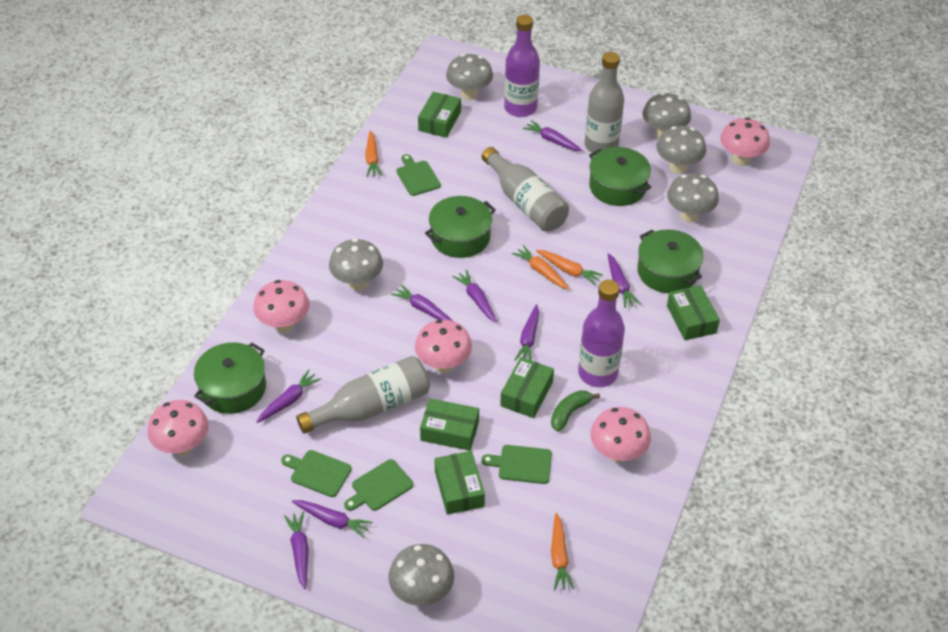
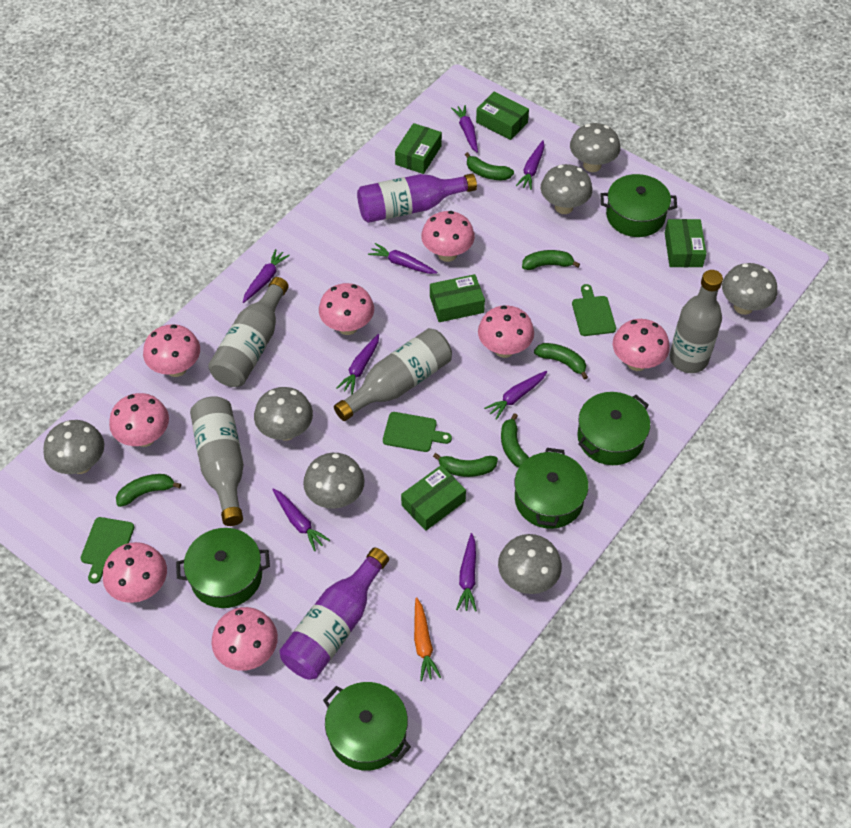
green banana: 1 -> 6
green cutting board: 4 -> 3
green pot: 4 -> 5
grey bottle: 3 -> 4
grey mushroom: 6 -> 7
orange carrot: 4 -> 1
pink mushroom: 5 -> 8

